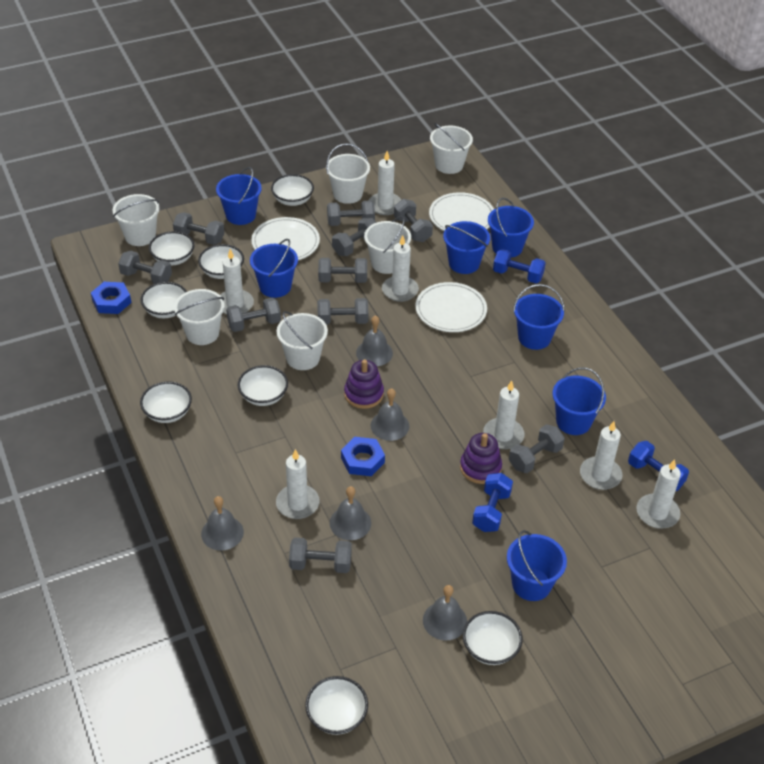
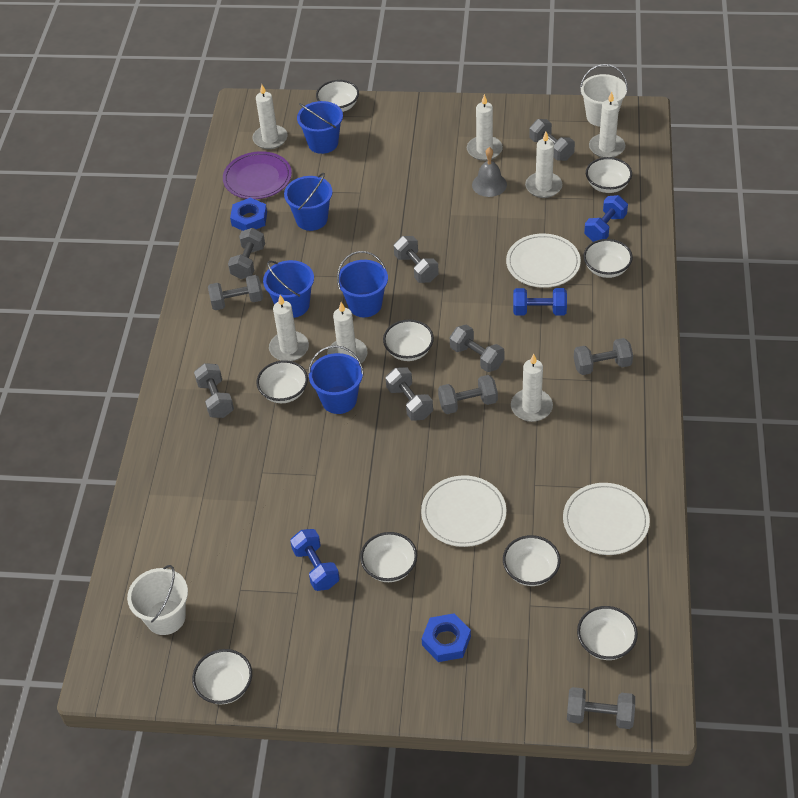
blue bucket: 7 -> 5
grey bell: 5 -> 1
purple plate: 0 -> 1
purple stacking toy: 2 -> 0
white bowl: 8 -> 9
white bucket: 6 -> 2

